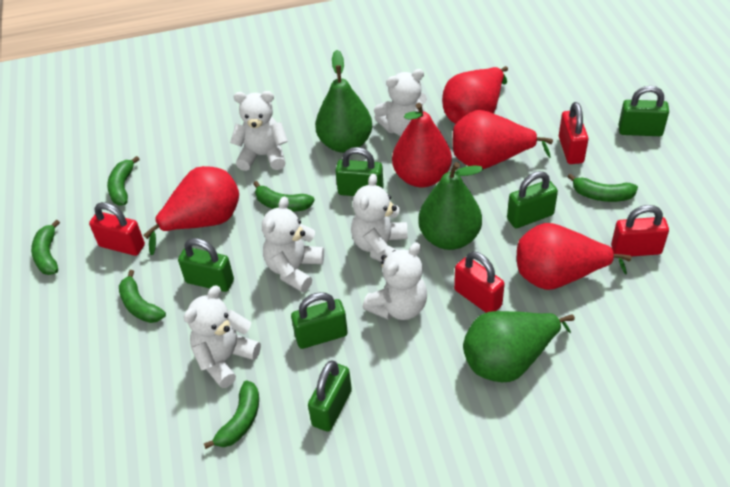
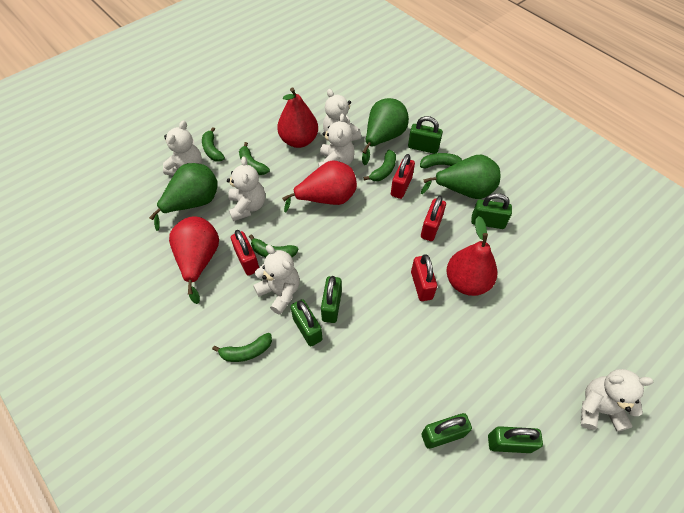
red pear: 5 -> 4

